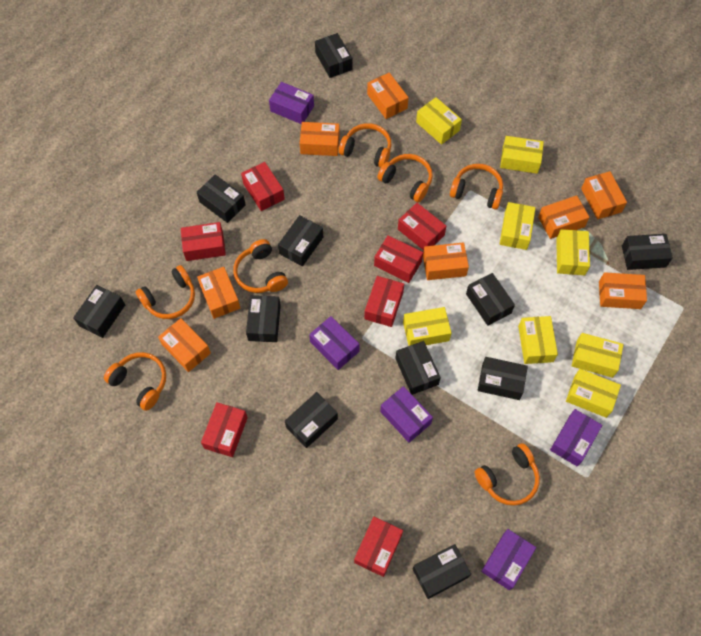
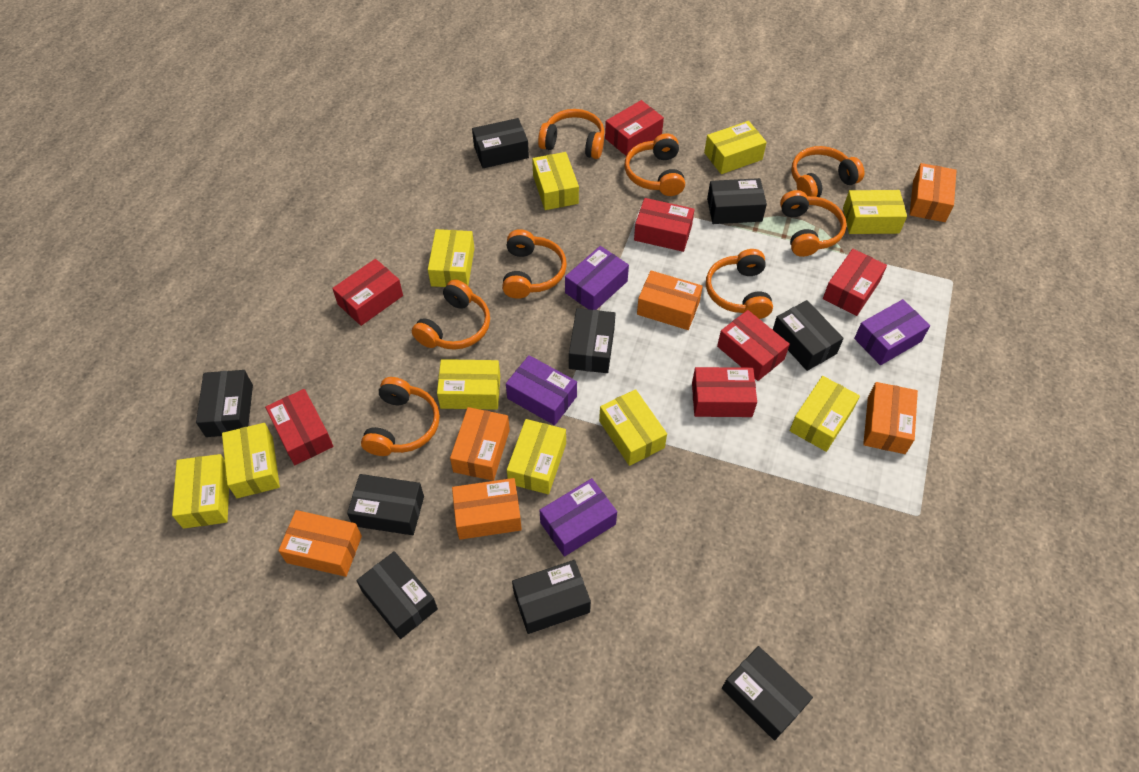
black box: 11 -> 9
orange box: 8 -> 6
orange headphones: 7 -> 8
purple box: 5 -> 4
yellow box: 8 -> 10

